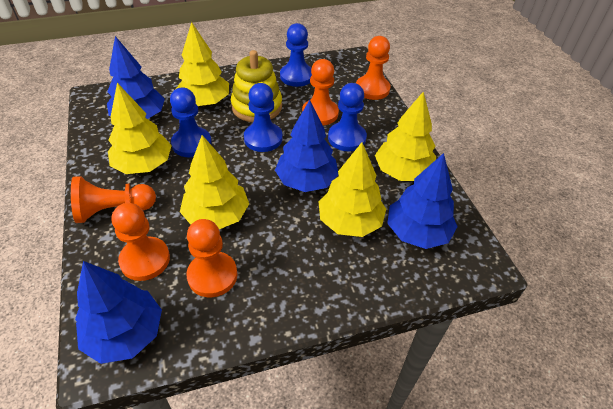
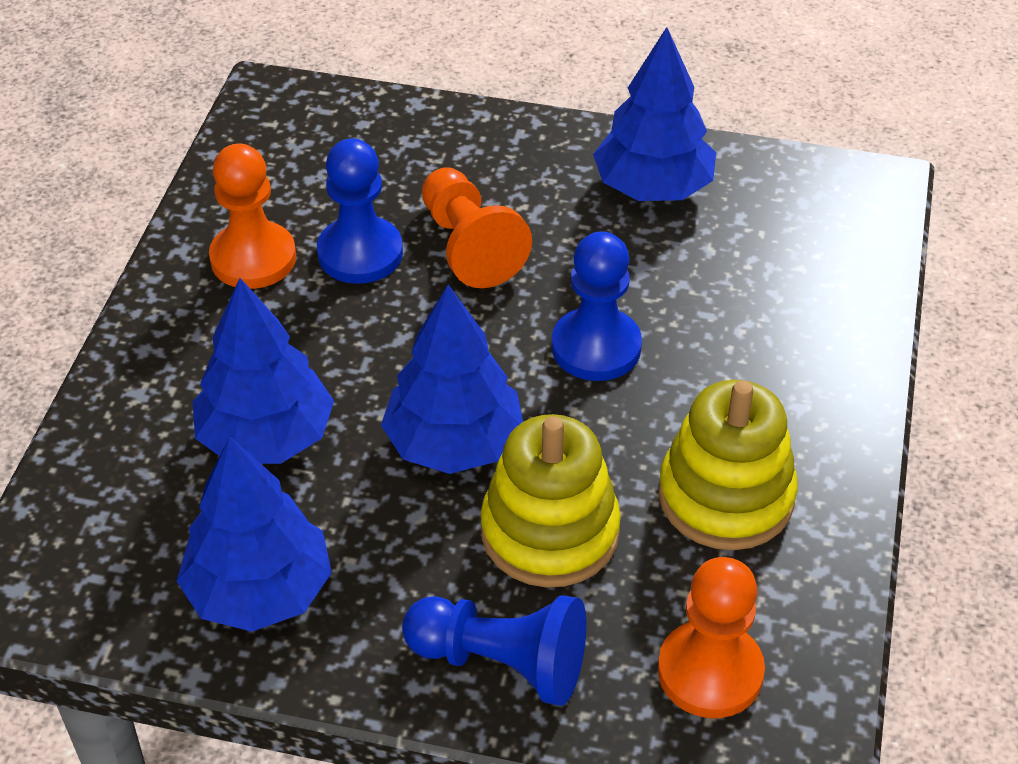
blue pawn: 4 -> 3
orange pawn: 5 -> 3
yellow stacking toy: 1 -> 2
yellow tree: 5 -> 0

